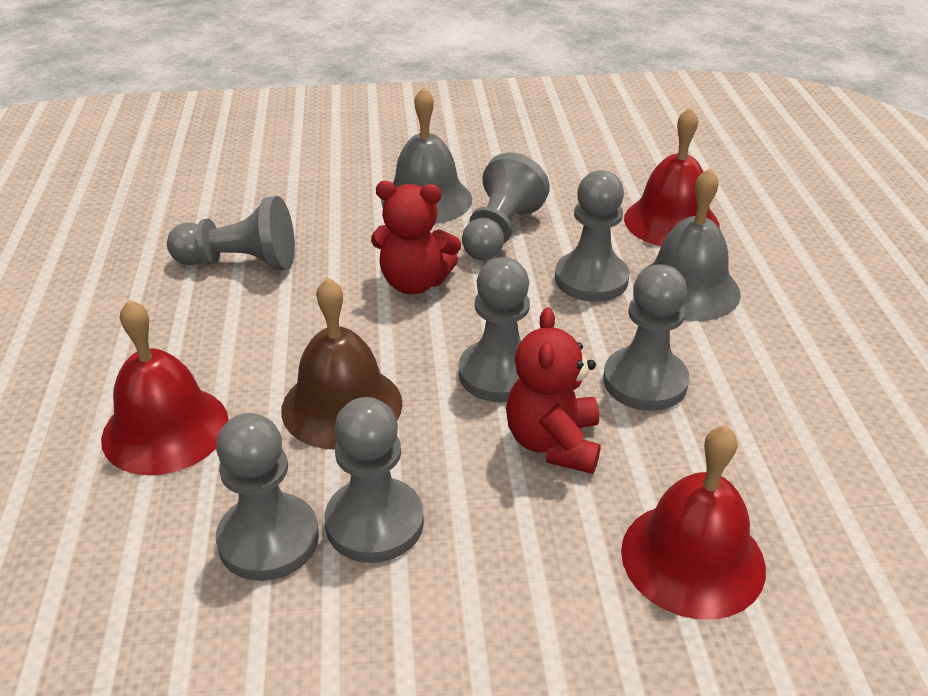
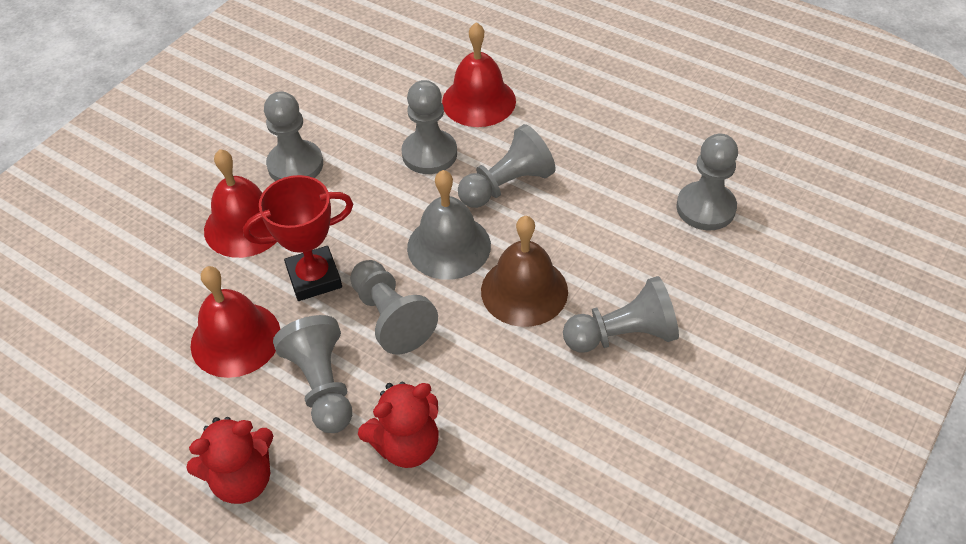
grey bell: 2 -> 1
red trophy: 0 -> 1

